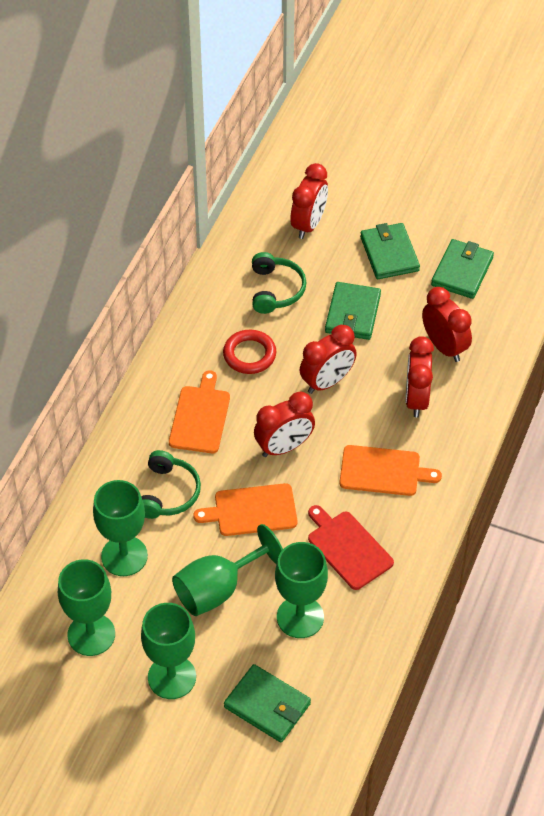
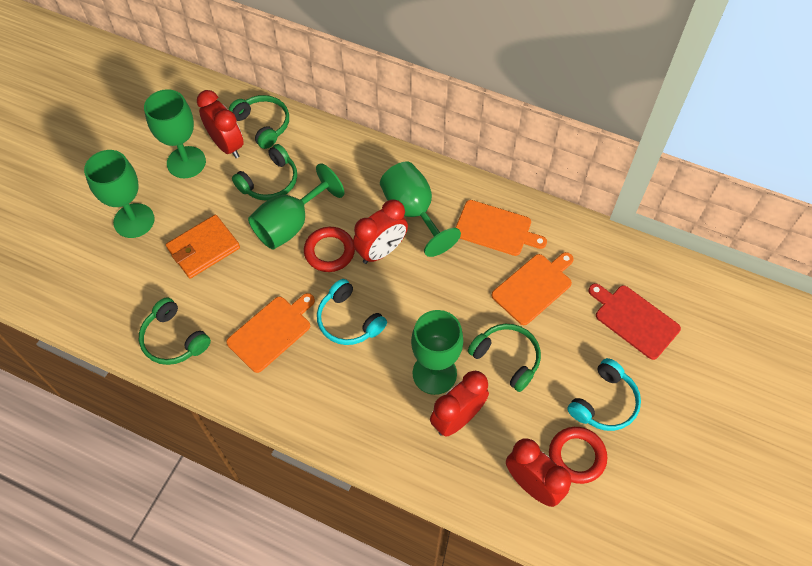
green headphones: 2 -> 4
green wallet: 4 -> 0
orange wallet: 0 -> 1
red clock: 5 -> 4
red ring: 1 -> 2
turquoise headphones: 0 -> 2

